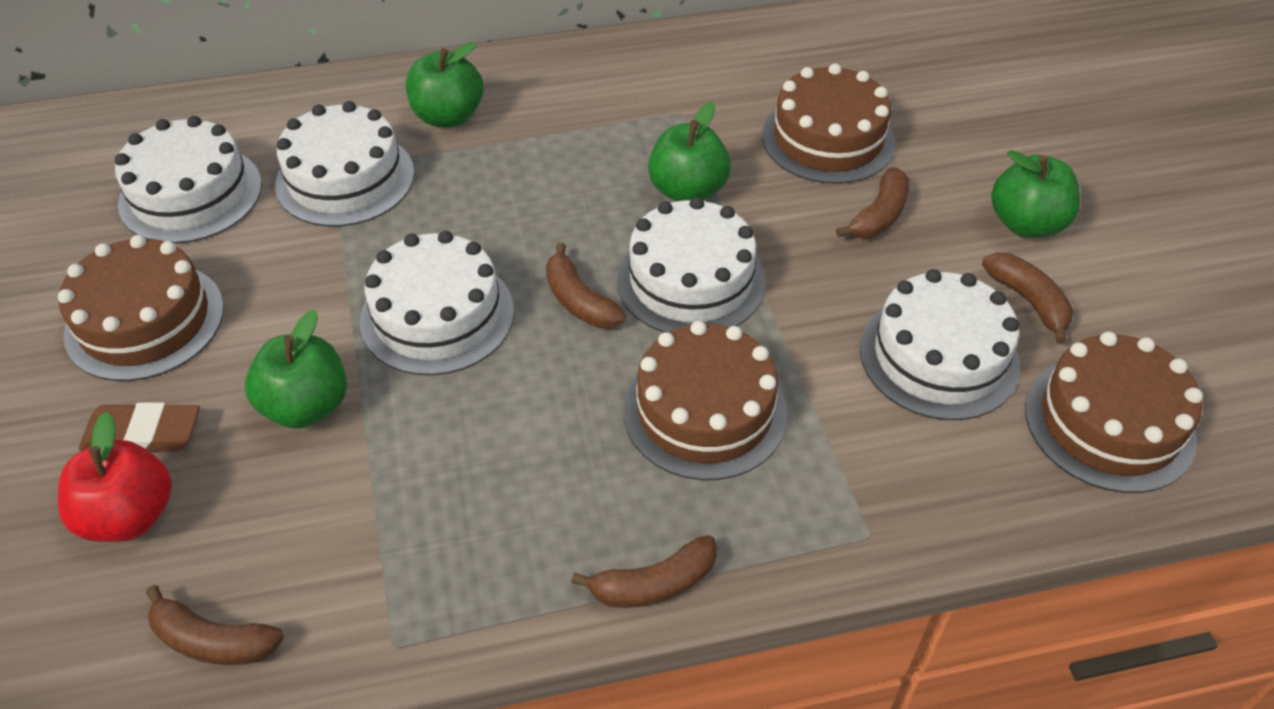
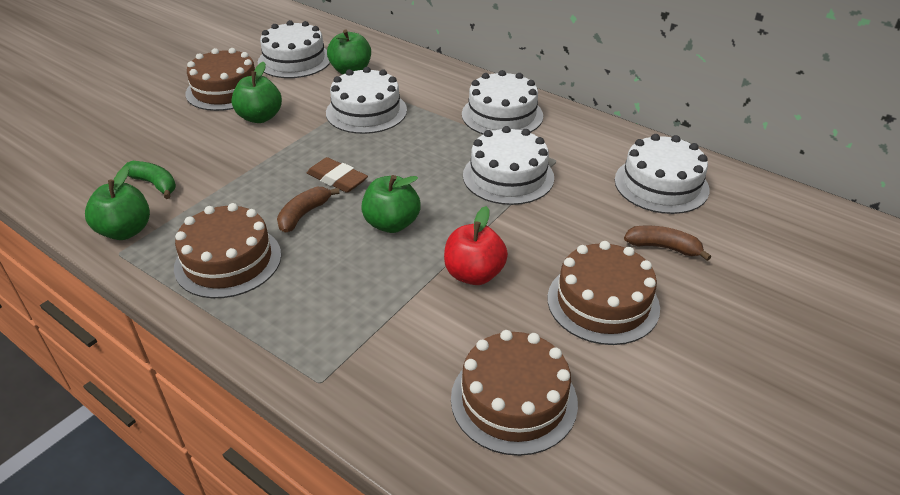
brown banana: 5 -> 2
green banana: 0 -> 1

